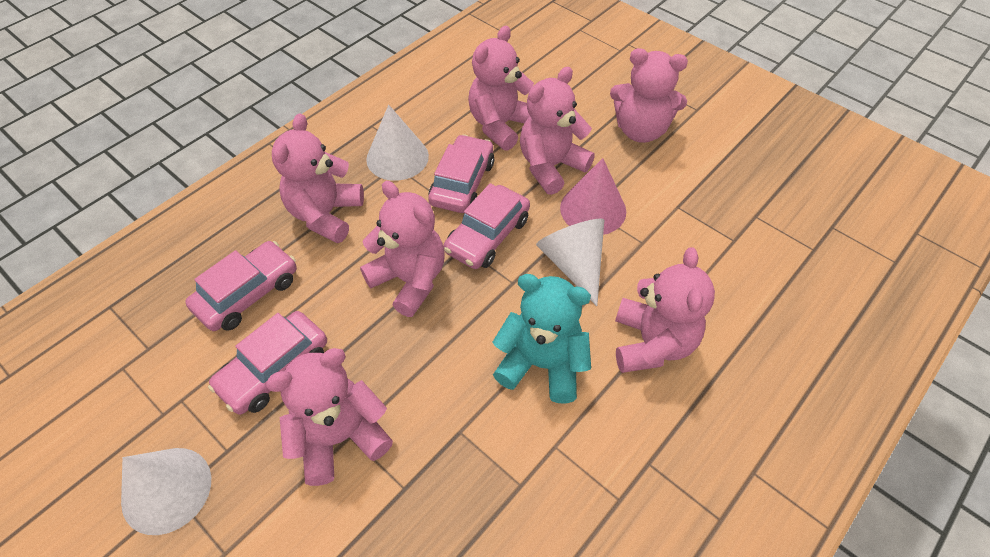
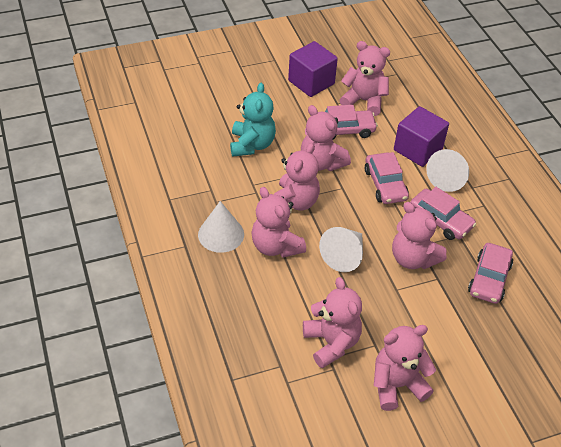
pink cone: 1 -> 0
purple cube: 0 -> 2

